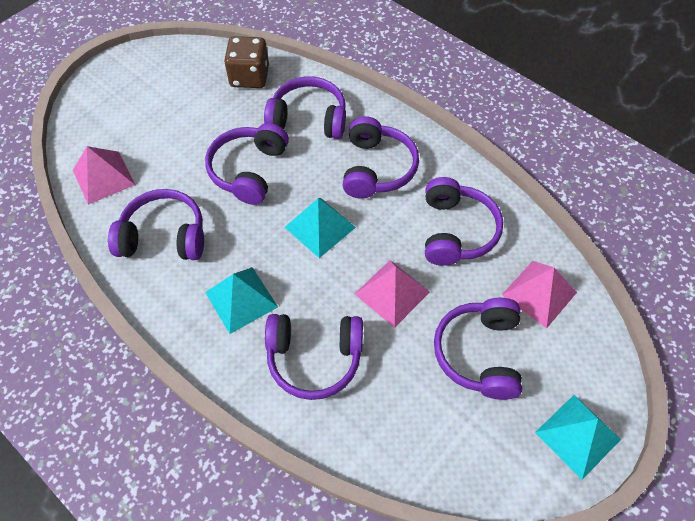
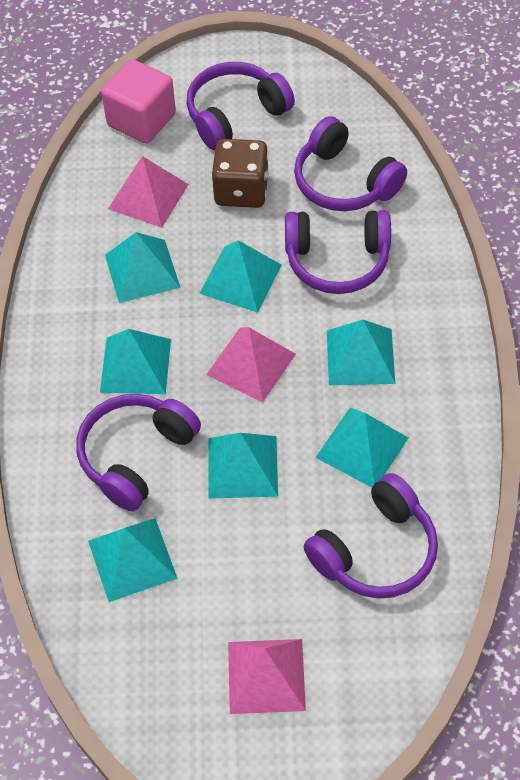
pink cube: 0 -> 1
purple headphones: 7 -> 5
turquoise pyramid: 3 -> 7

